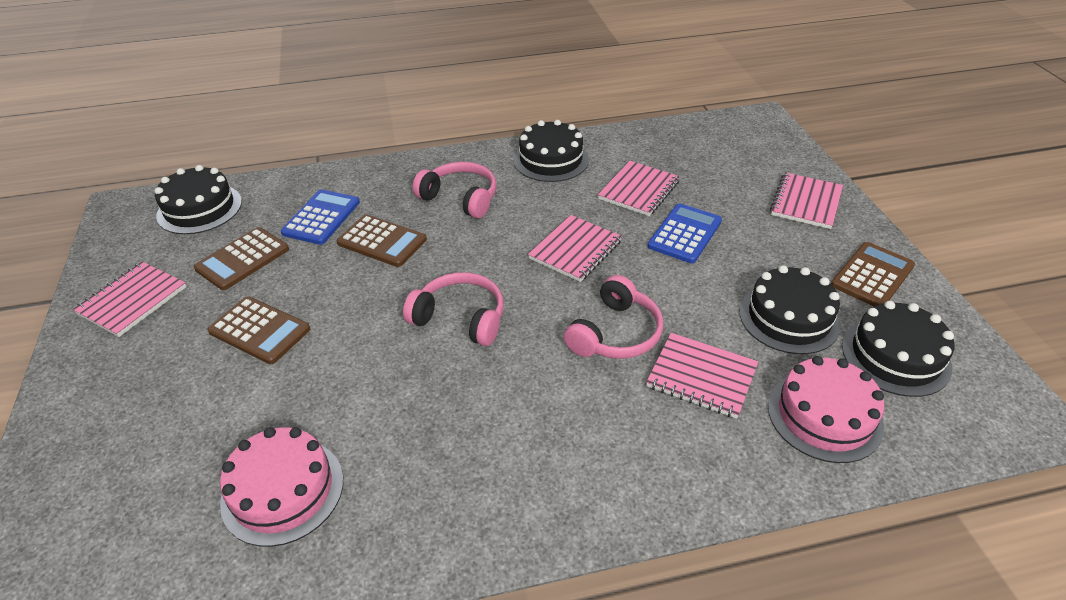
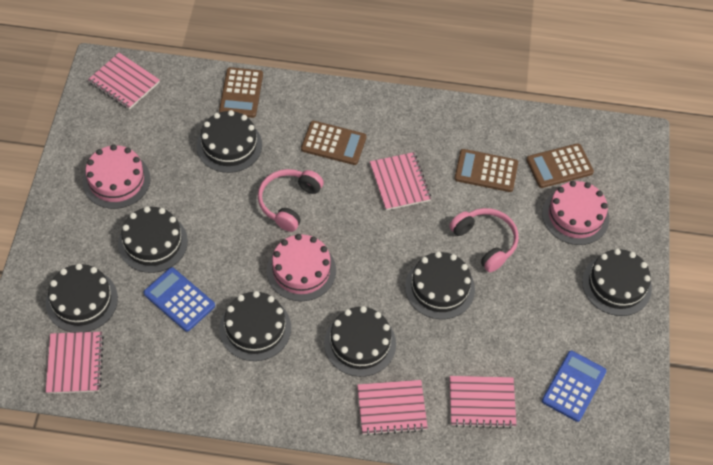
black cake: 4 -> 7
pink cake: 2 -> 3
pink headphones: 3 -> 2

